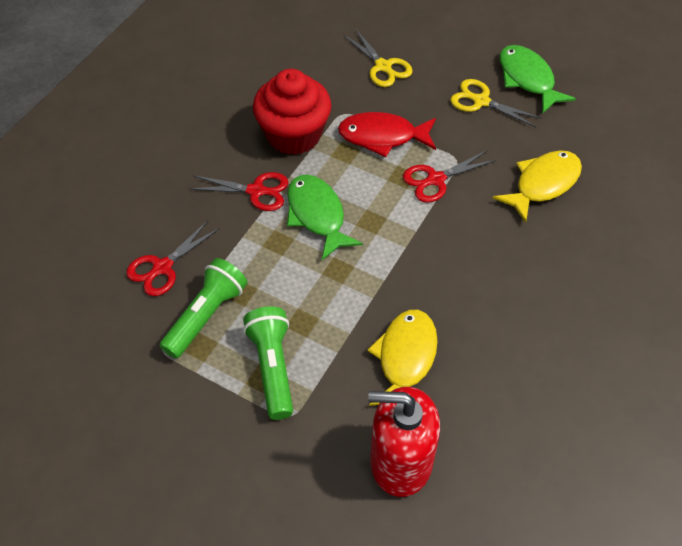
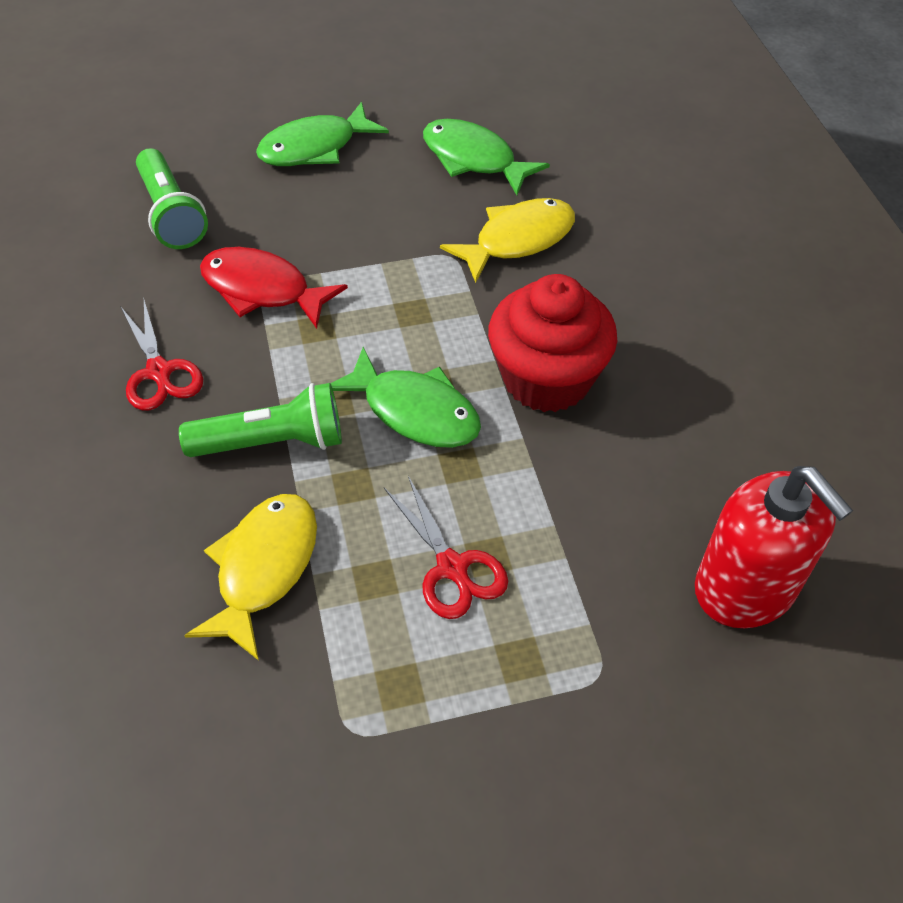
green fish: 2 -> 3
red scissors: 3 -> 2
yellow scissors: 2 -> 0

